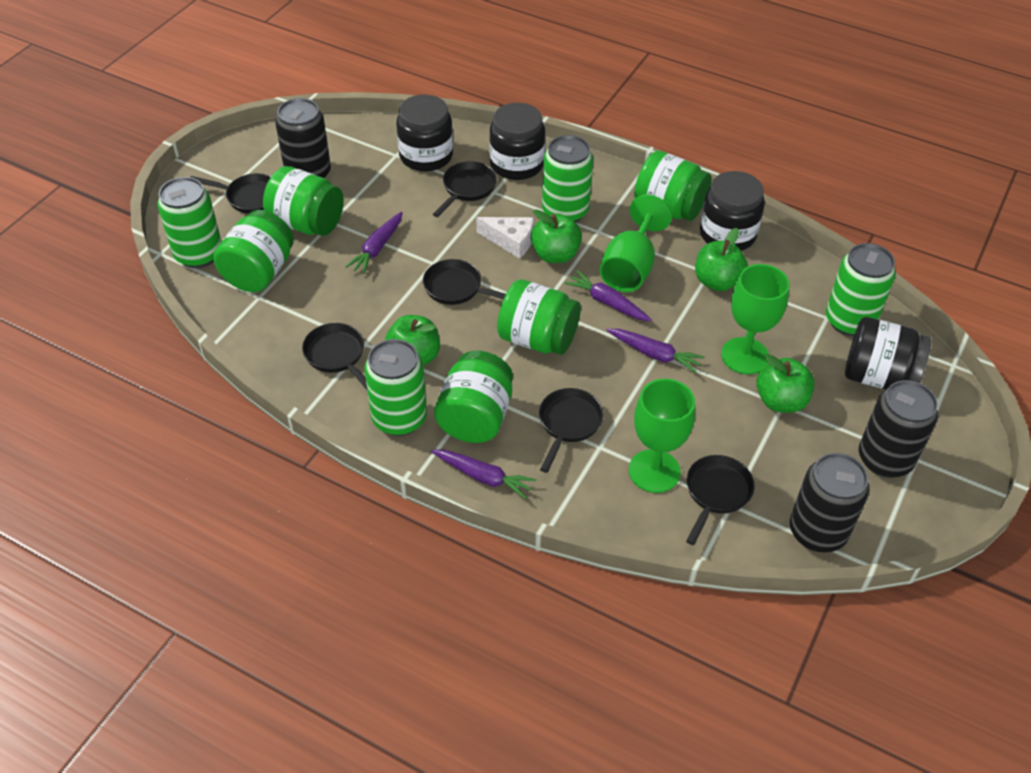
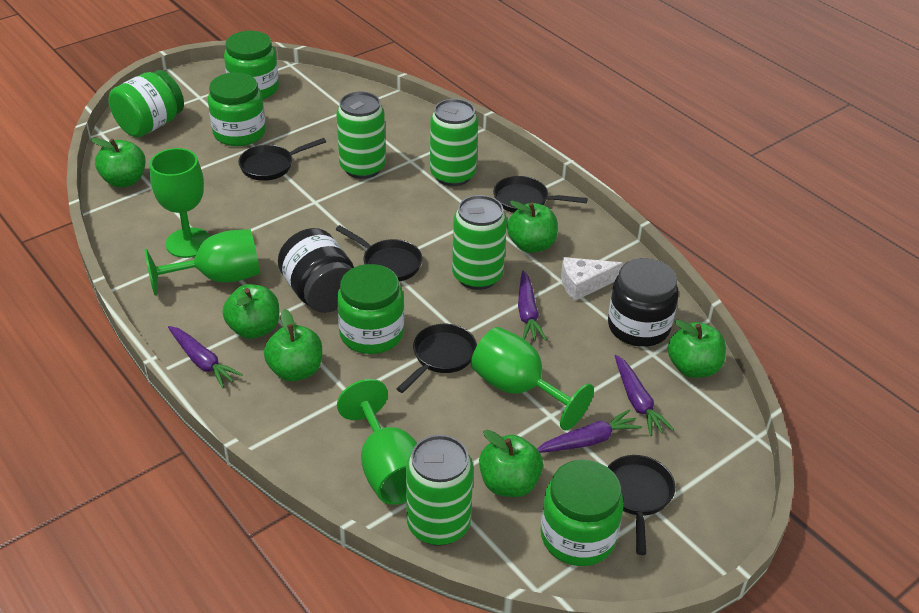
black can: 3 -> 0
black jar: 4 -> 2
black pan: 6 -> 5
green apple: 4 -> 6
green goblet: 3 -> 4

